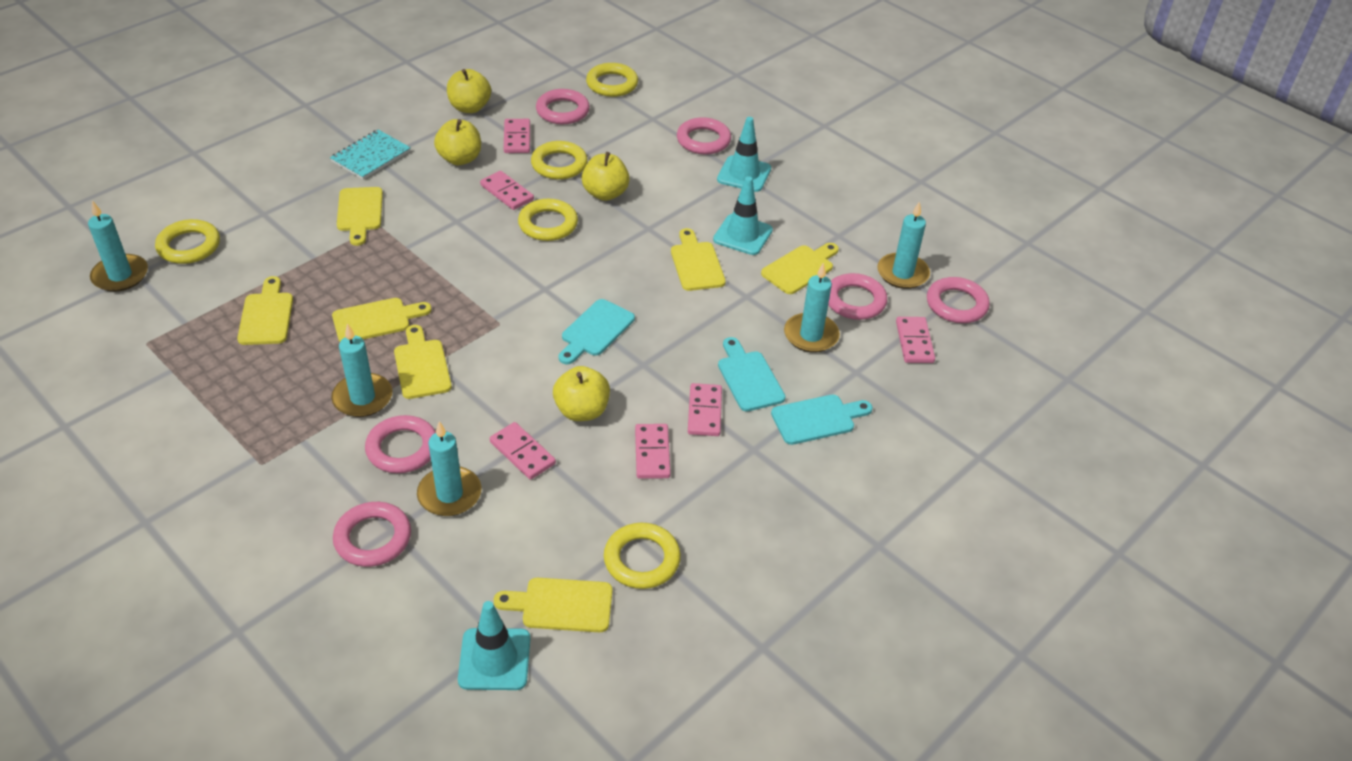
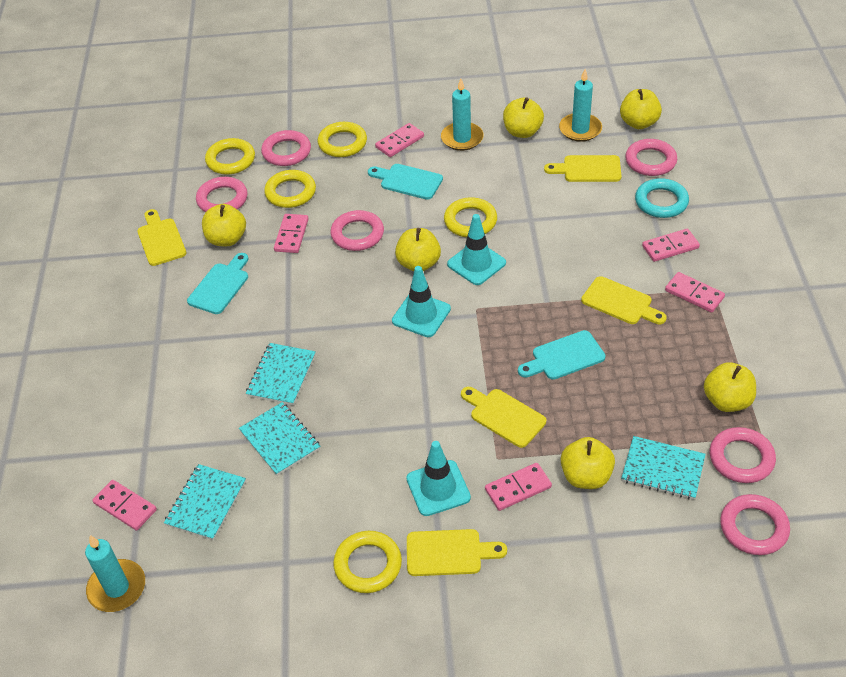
turquoise candle: 5 -> 3
turquoise notebook: 1 -> 4
turquoise ring: 0 -> 1
yellow apple: 4 -> 6
yellow cutting board: 7 -> 5

